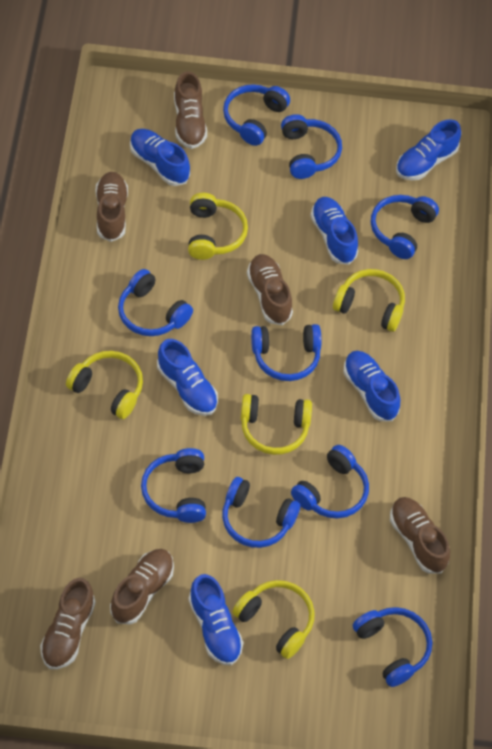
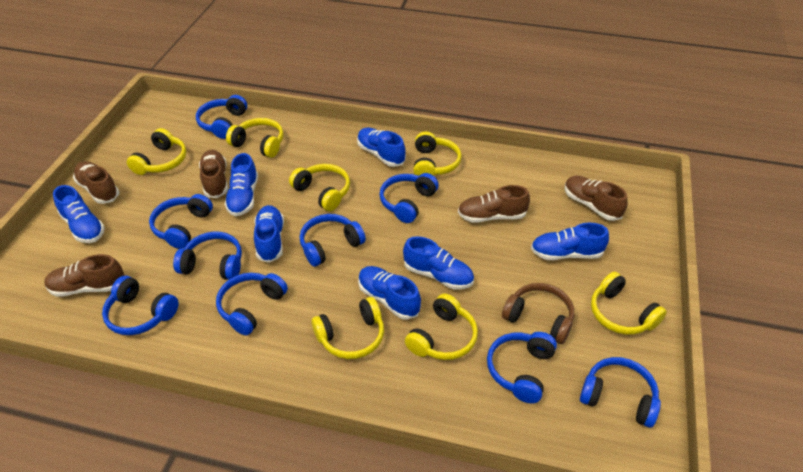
blue shoe: 6 -> 7
brown headphones: 0 -> 1
brown shoe: 6 -> 5
yellow headphones: 5 -> 7

